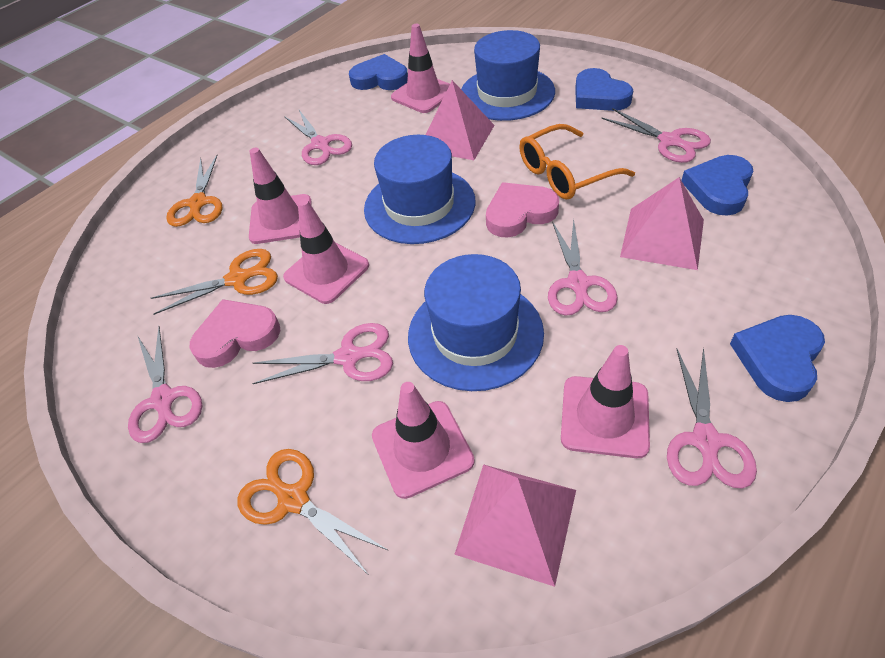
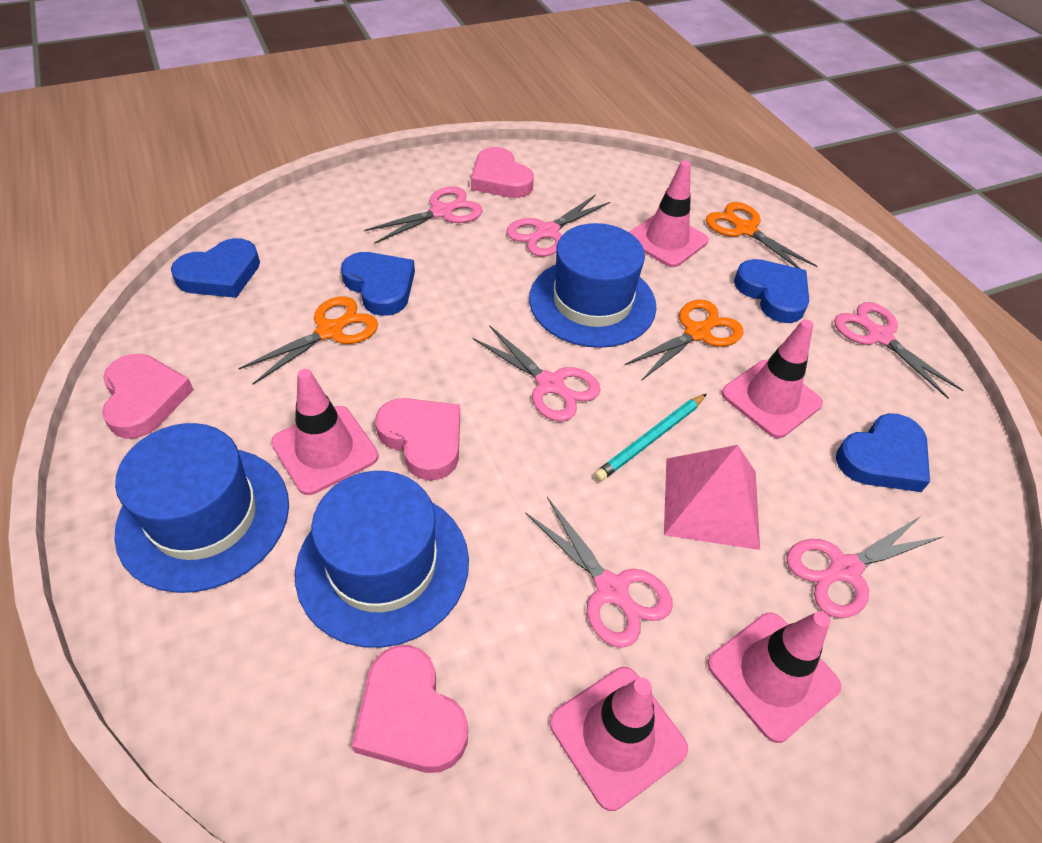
orange glasses: 1 -> 0
pink heart: 2 -> 4
pink pyramid: 3 -> 1
turquoise pencil: 0 -> 1

